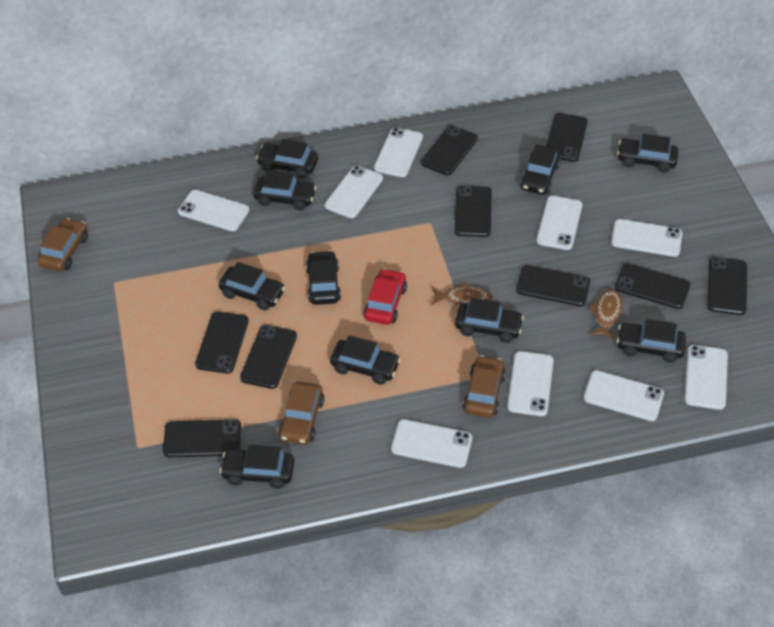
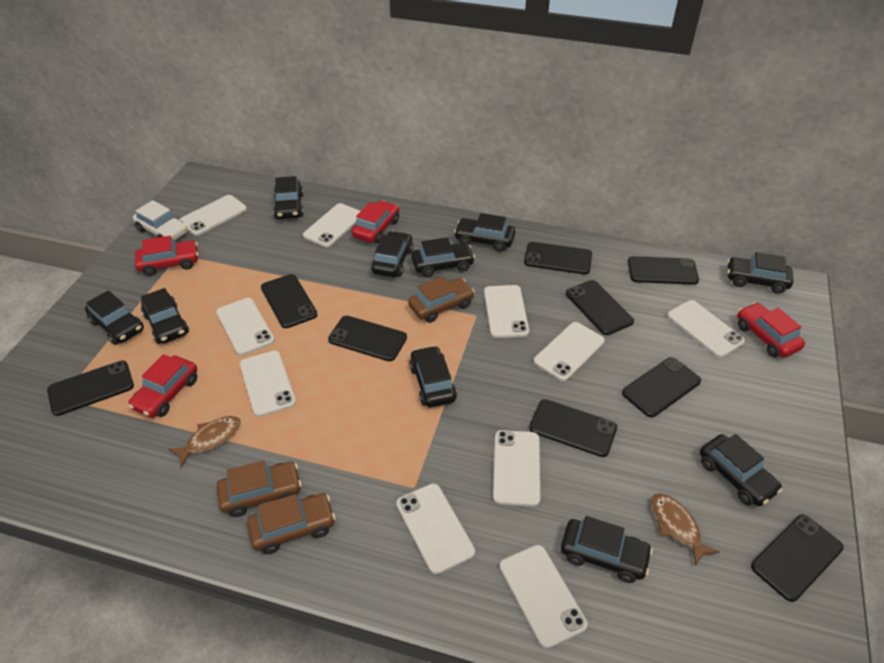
red car: 1 -> 4
white car: 0 -> 1
white phone: 9 -> 10

